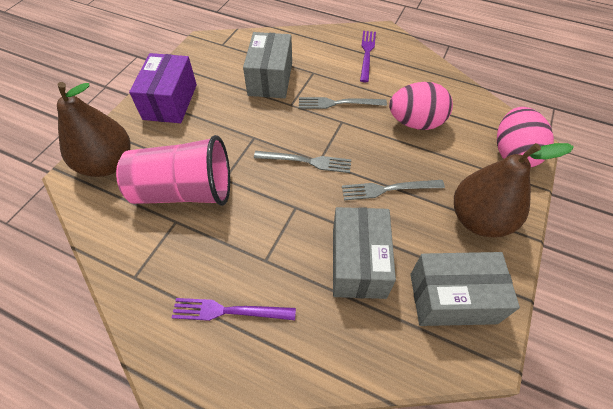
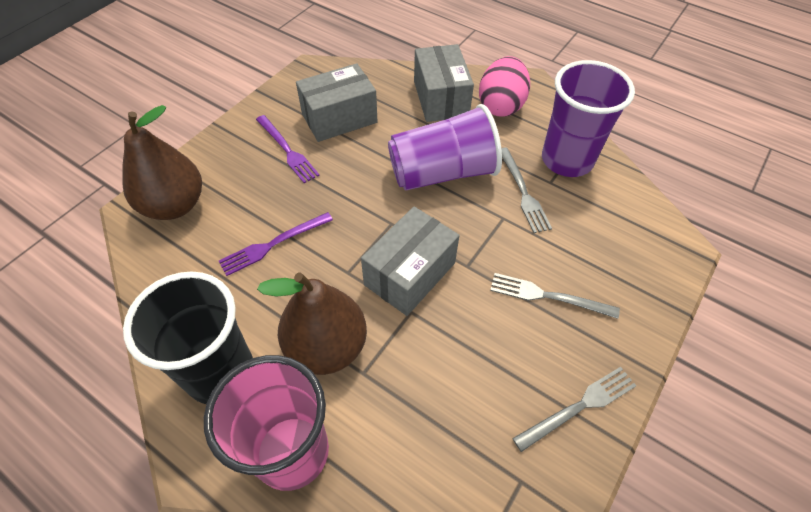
black cup: 0 -> 1
pink egg: 2 -> 1
purple box: 1 -> 0
purple cup: 0 -> 2

